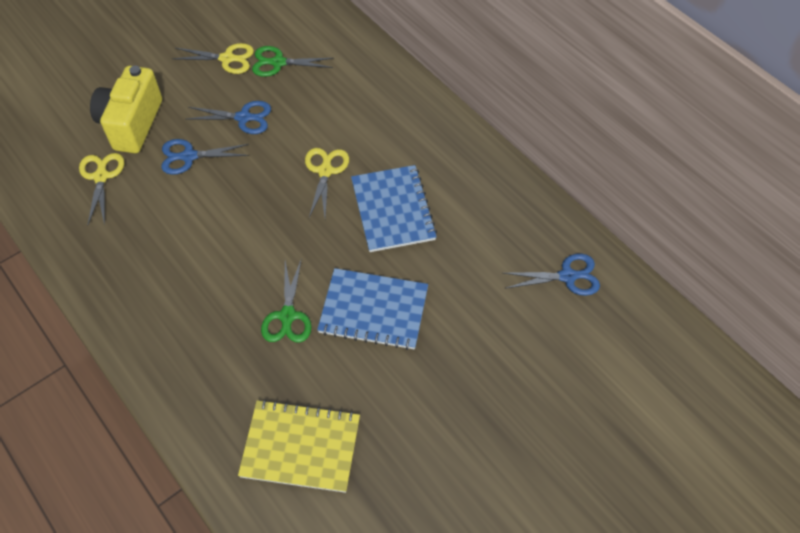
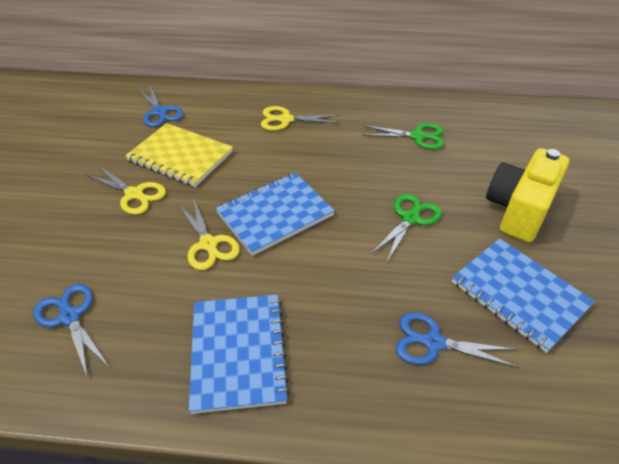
blue notebook: 2 -> 3

